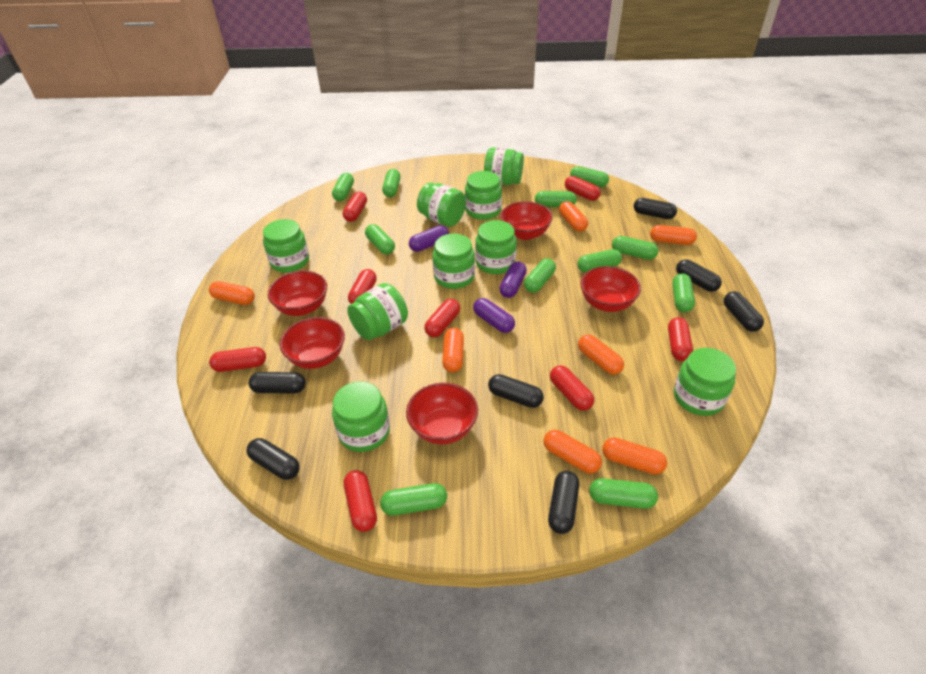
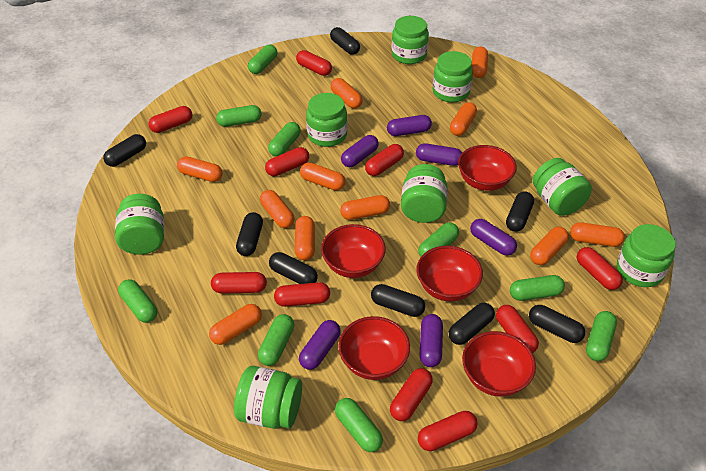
black capsule: 7 -> 8
green capsule: 11 -> 9
green jar: 9 -> 8
orange capsule: 7 -> 11
purple capsule: 3 -> 6
red capsule: 8 -> 10

